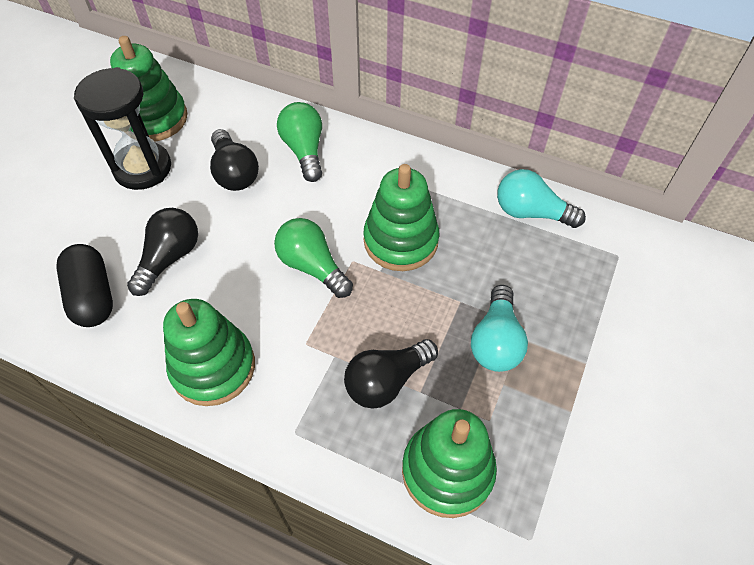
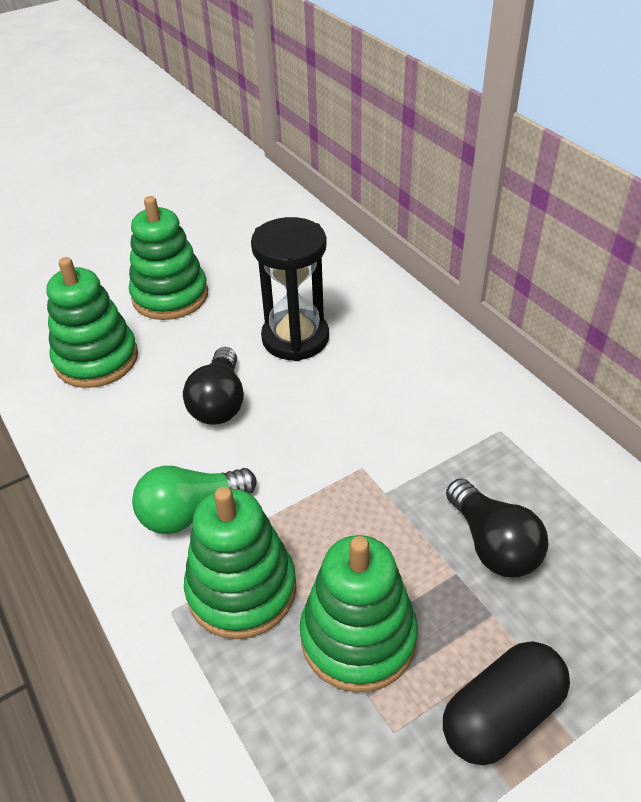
black light bulb: 3 -> 2
green light bulb: 2 -> 1
turquoise light bulb: 2 -> 0

